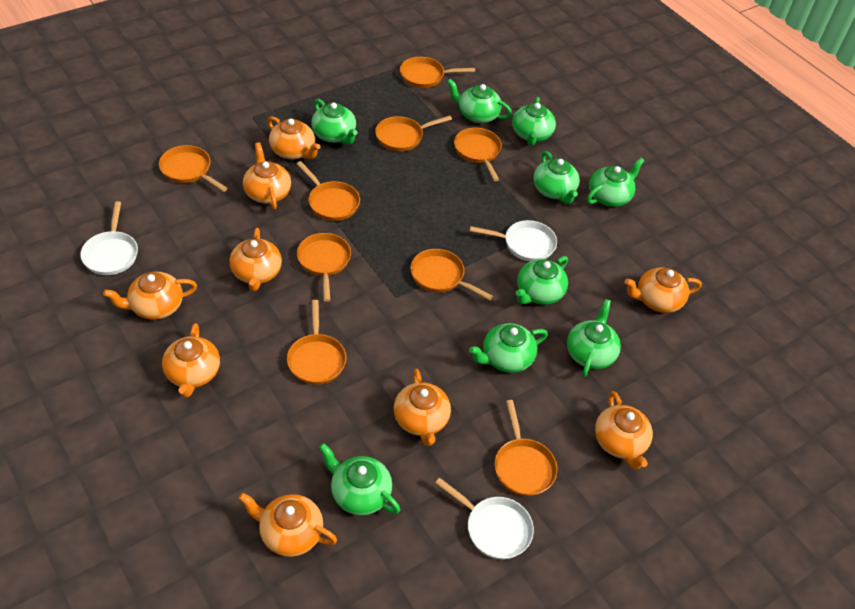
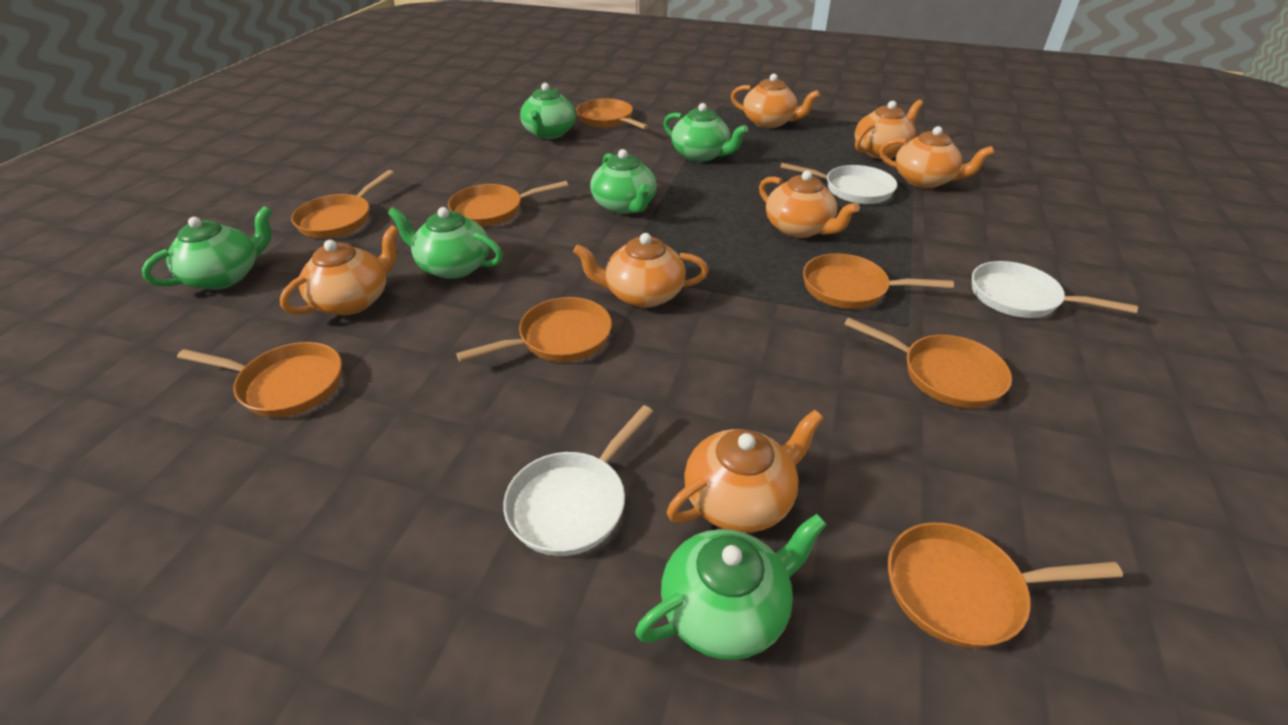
green teapot: 9 -> 6
orange pan: 9 -> 8
orange teapot: 9 -> 7

